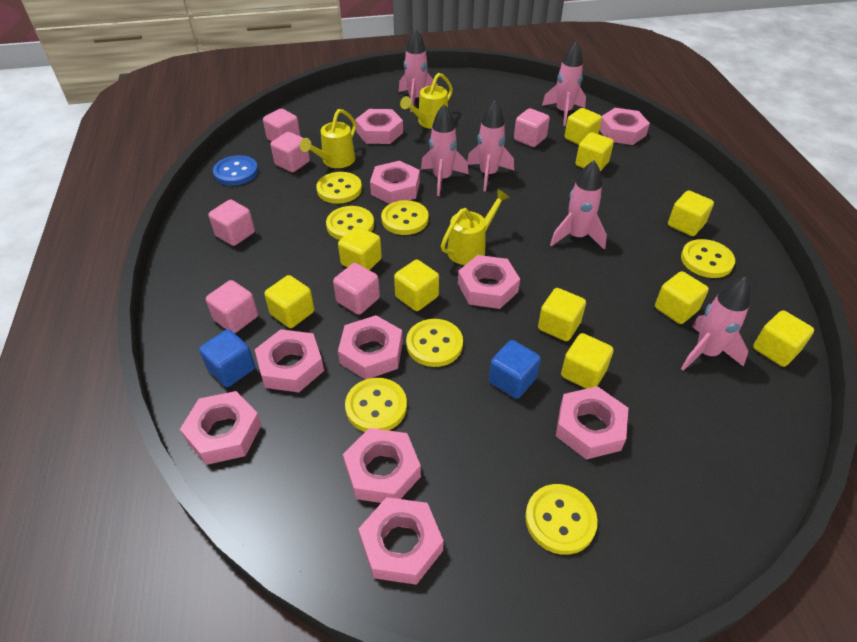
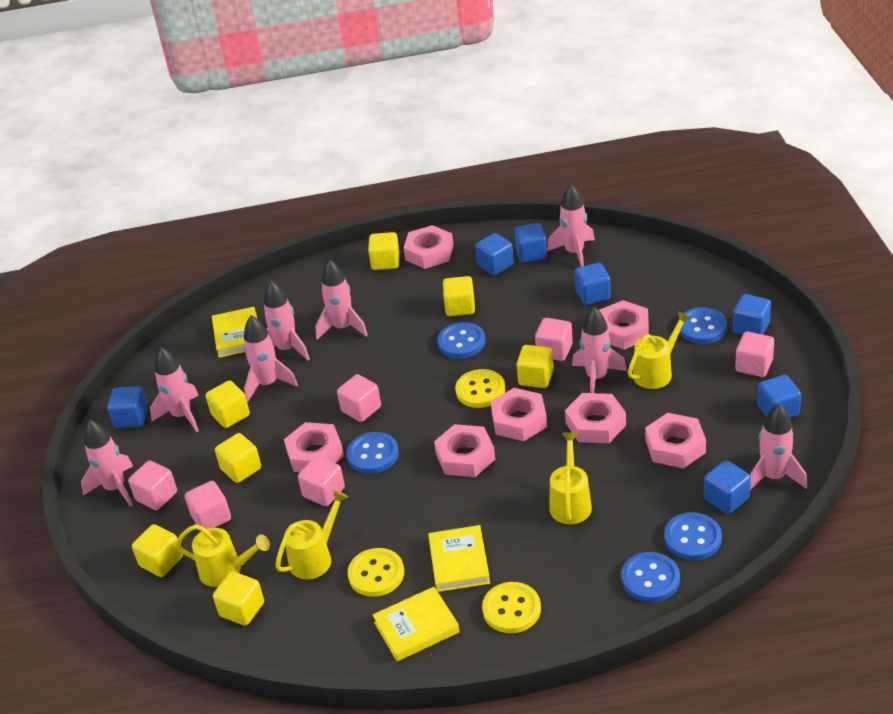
blue button: 1 -> 5
blue cube: 2 -> 7
pink nut: 10 -> 7
pink rocket: 6 -> 8
yellow book: 0 -> 3
yellow button: 7 -> 3
yellow cube: 10 -> 7
yellow watering can: 3 -> 4

